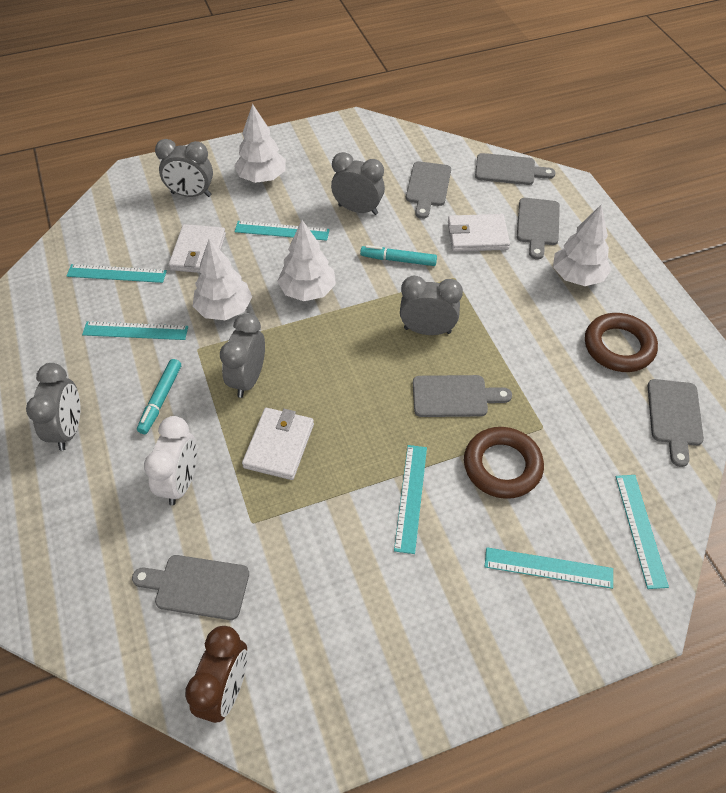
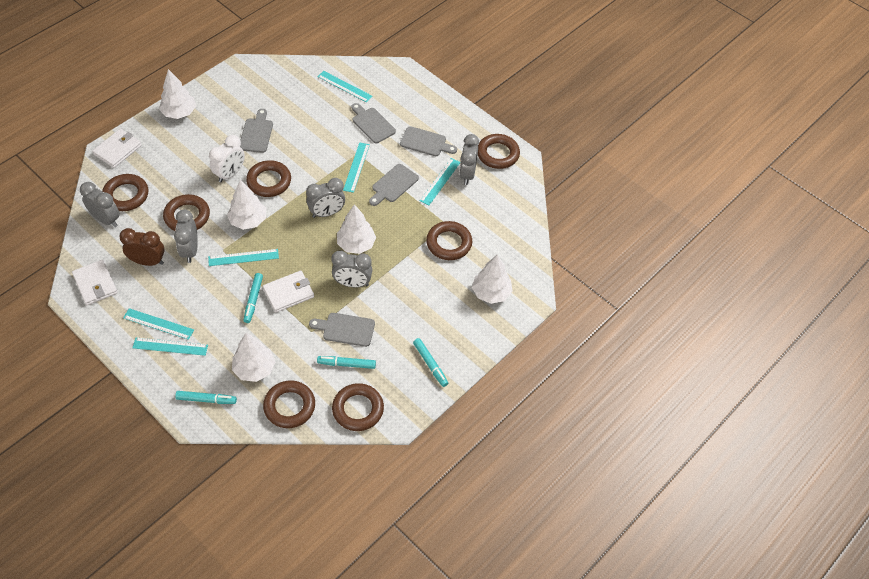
brown ring: 2 -> 7
grey cutting board: 6 -> 5
turquoise marker: 2 -> 4
white tree: 4 -> 5

